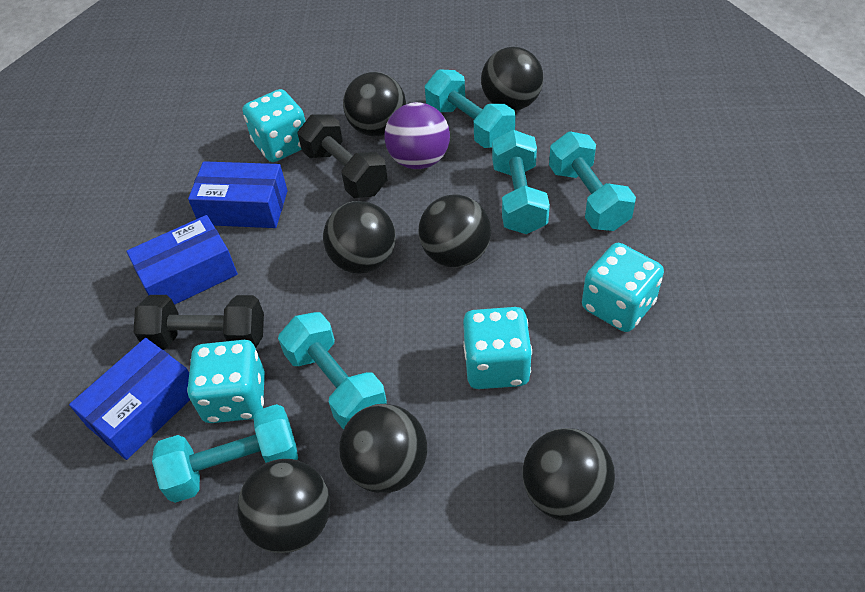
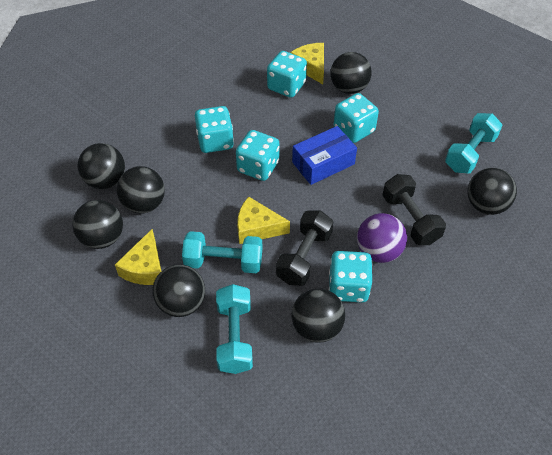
blue box: 3 -> 1
turquoise dice: 4 -> 5
turquoise dumbbell: 5 -> 3
yellow cheese: 0 -> 3

